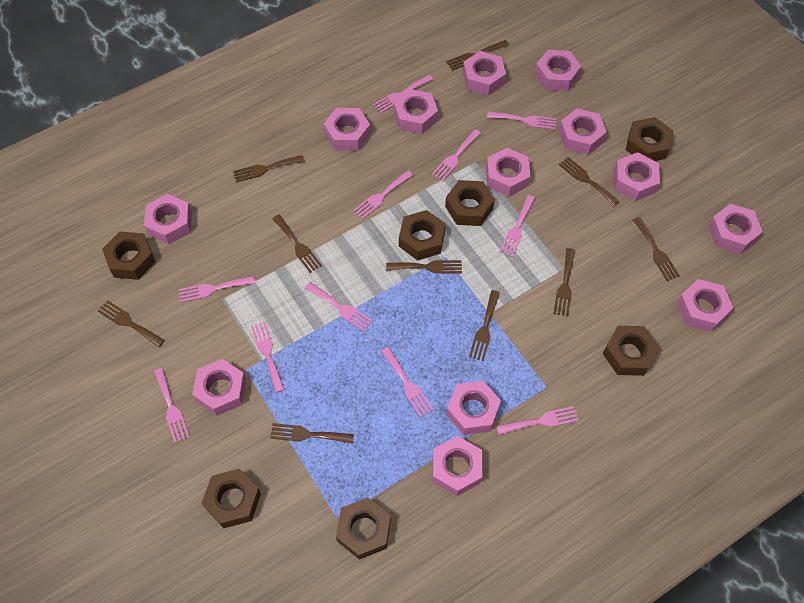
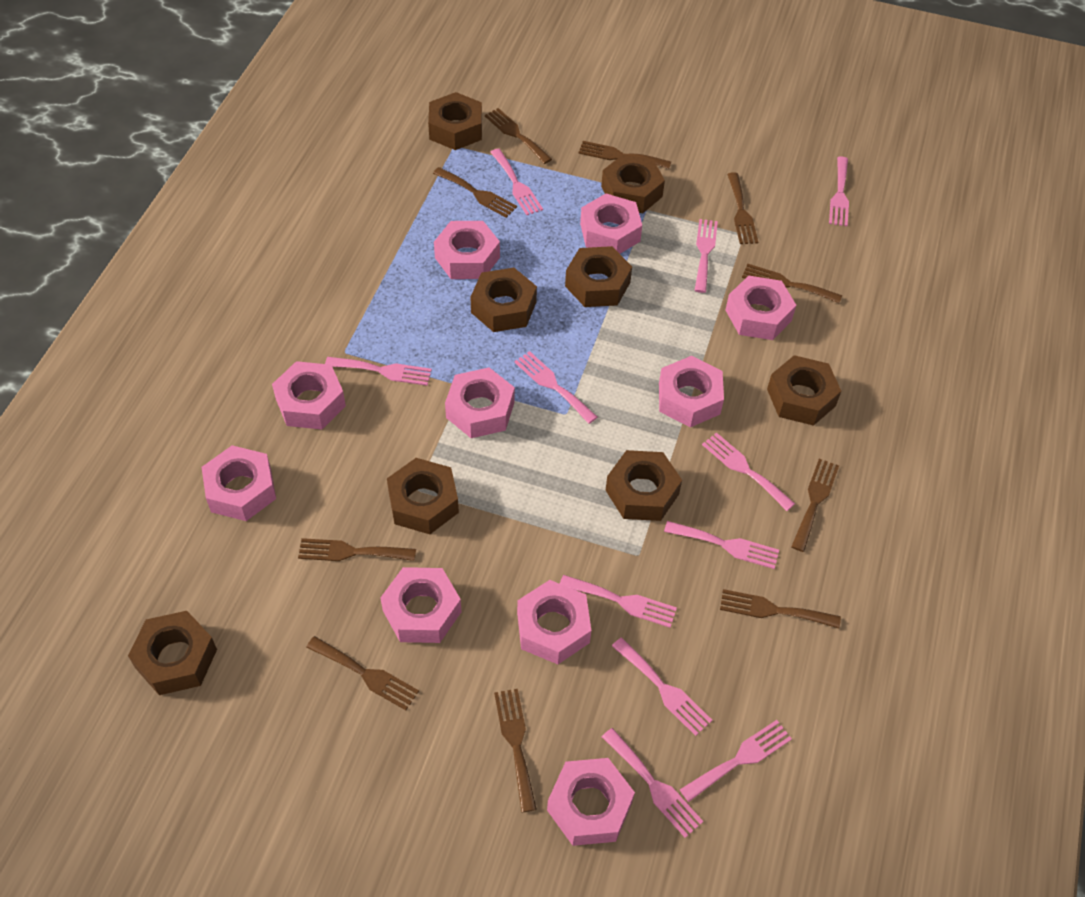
brown nut: 7 -> 8
pink nut: 13 -> 10

